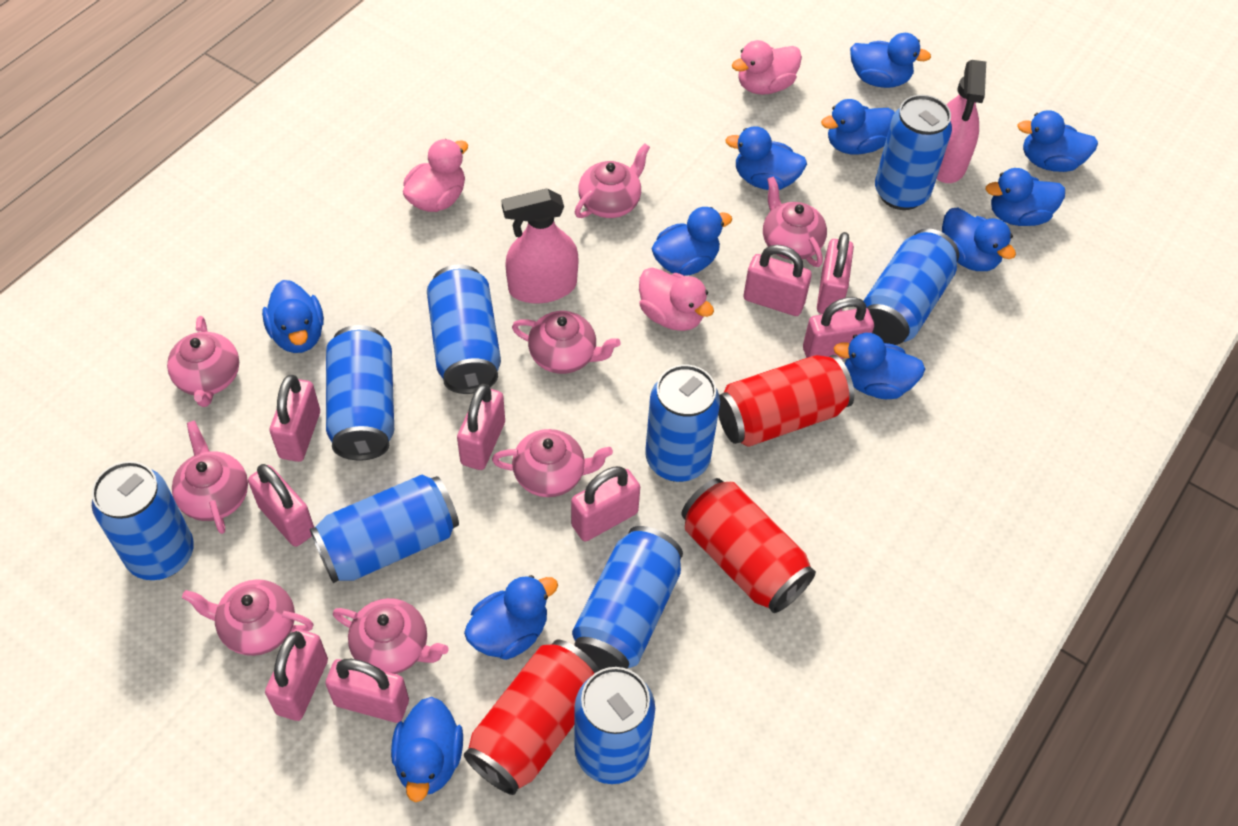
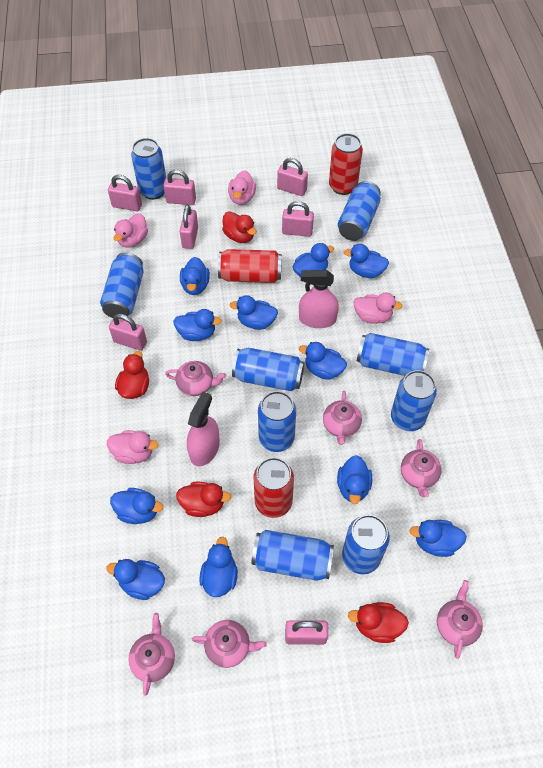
pink duck: 3 -> 4
pink padlock: 9 -> 7
pink teapot: 8 -> 6
red duck: 0 -> 4

